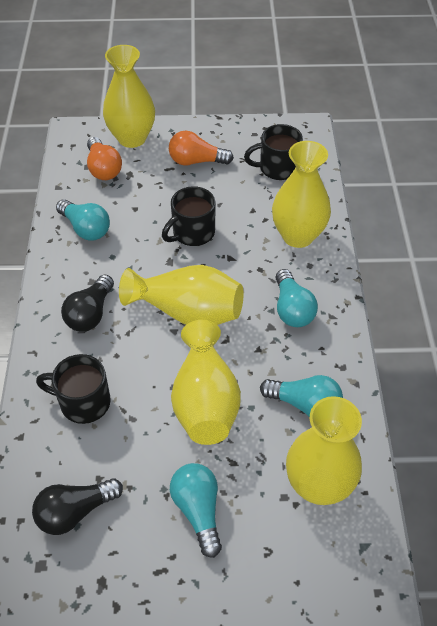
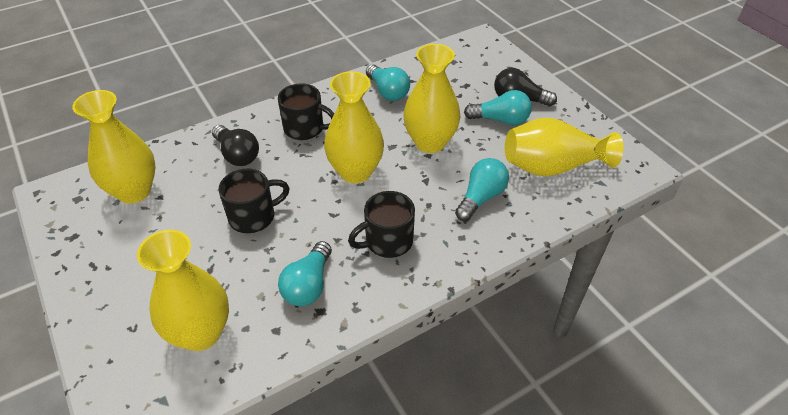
orange light bulb: 2 -> 0

